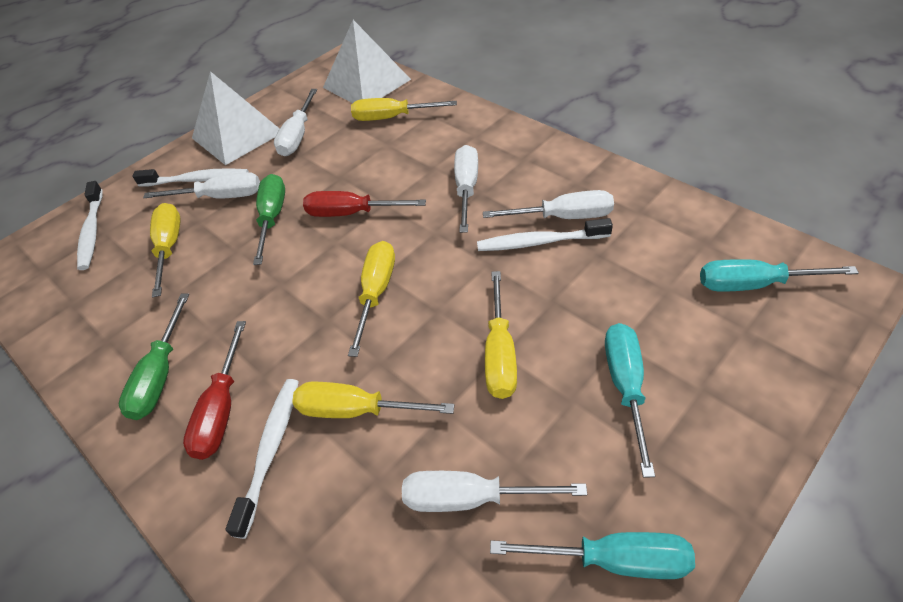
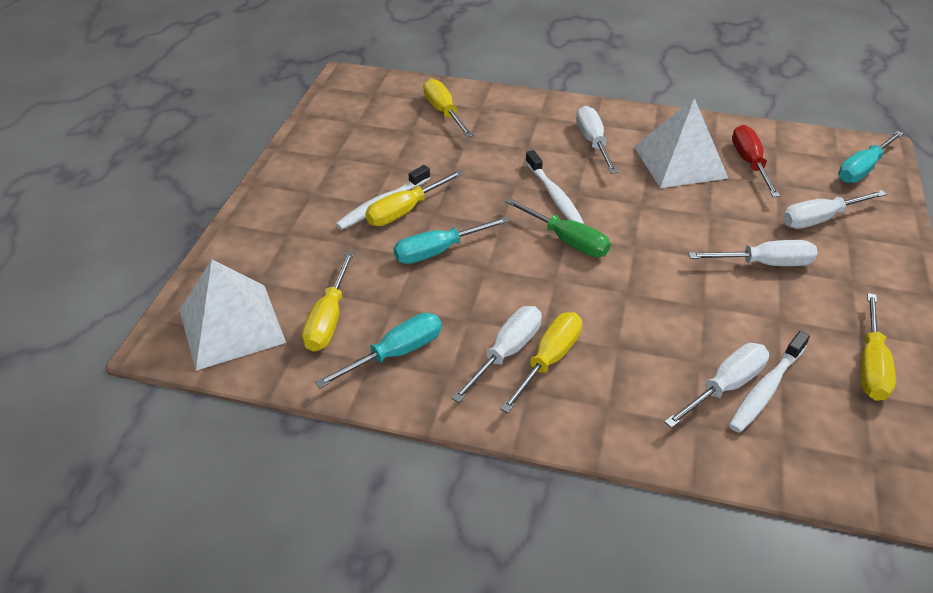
green screwdriver: 2 -> 1
red screwdriver: 2 -> 1
white toothbrush: 4 -> 3

